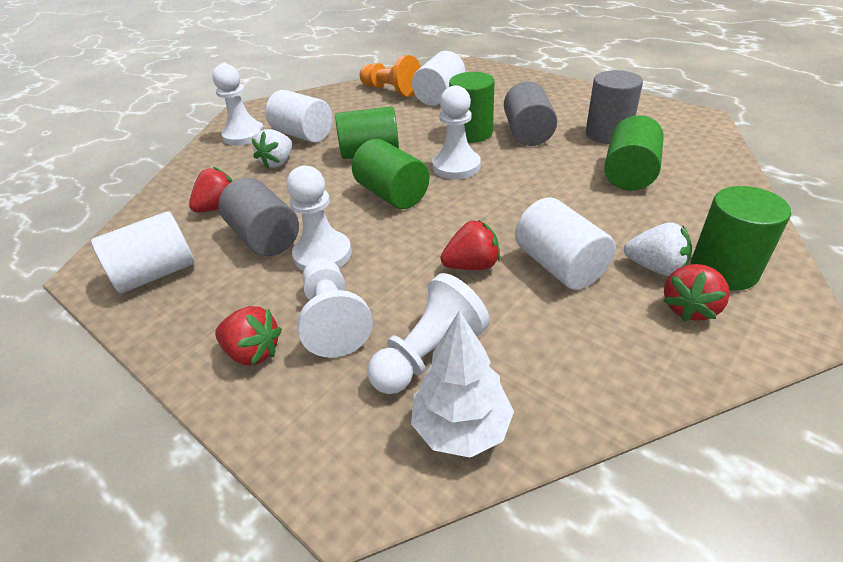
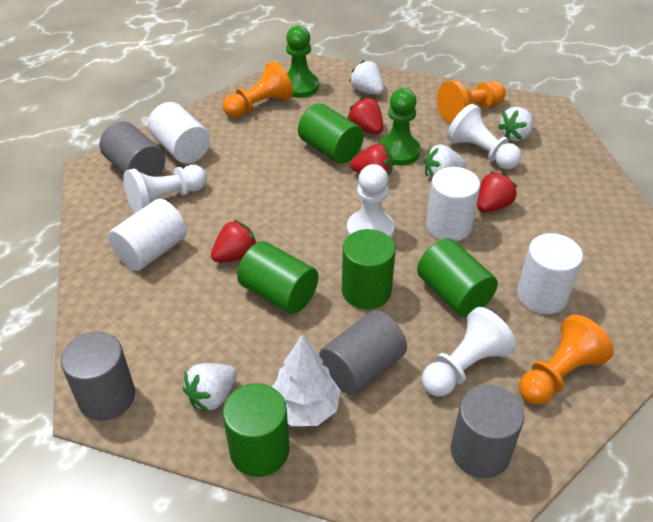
green pawn: 0 -> 2
grey cylinder: 3 -> 4
orange pawn: 1 -> 3
white pawn: 5 -> 4
white strawberry: 2 -> 4

